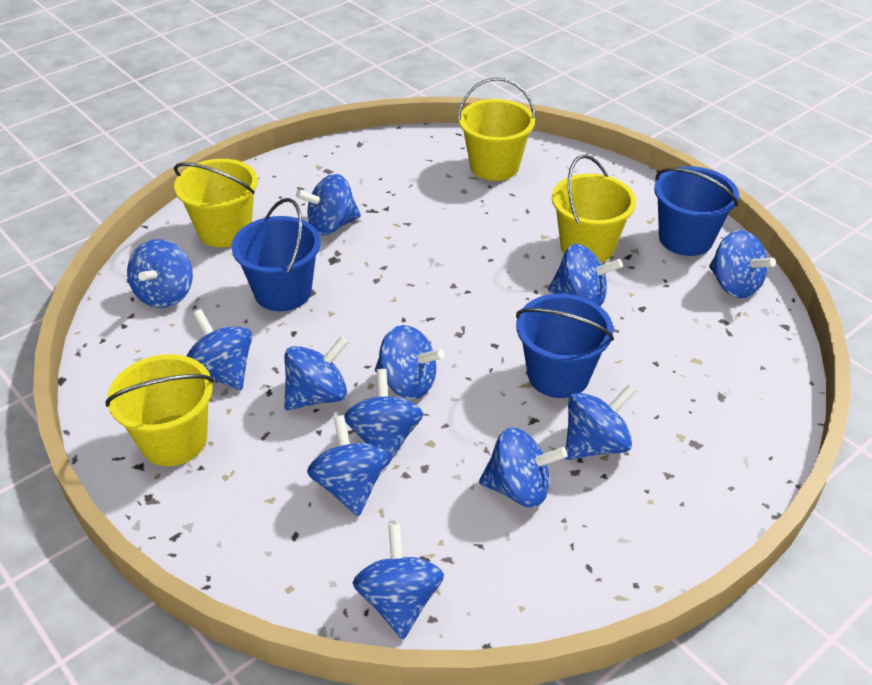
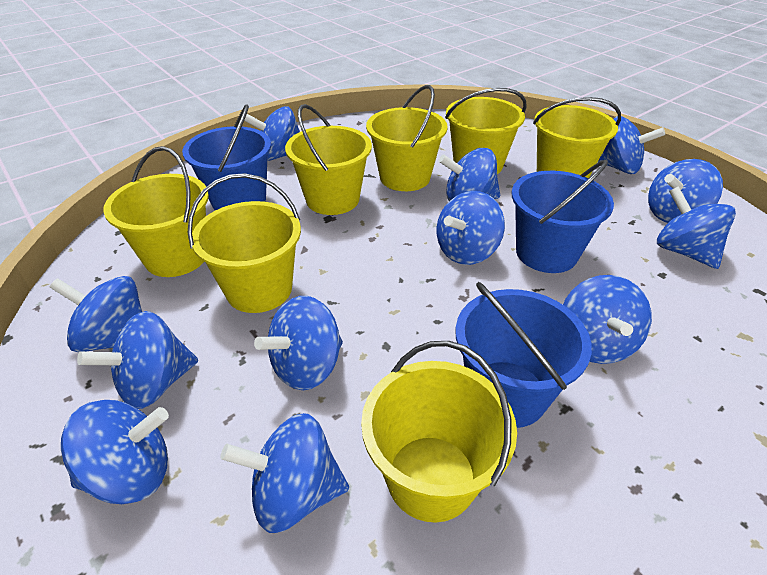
yellow bucket: 4 -> 7

